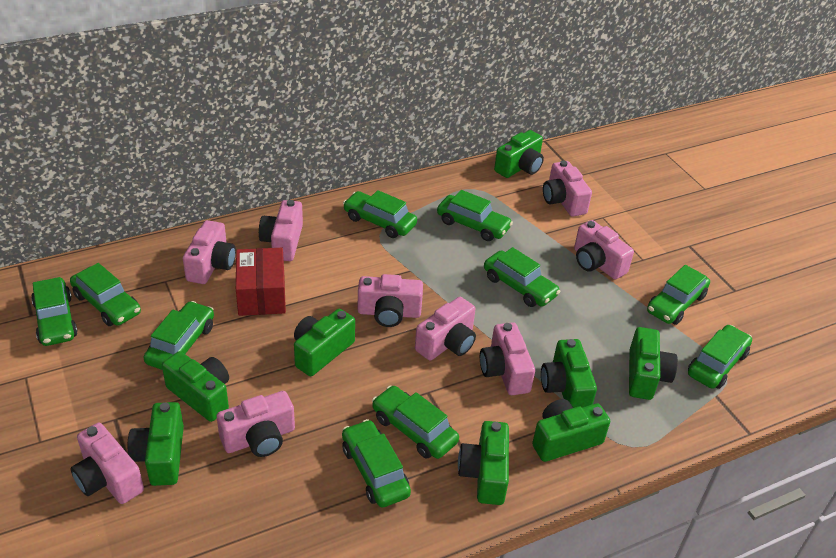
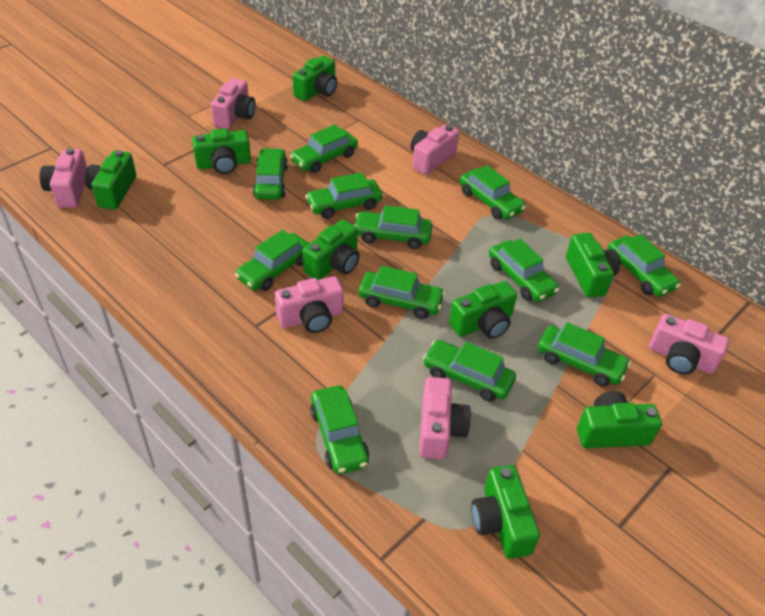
green car: 10 -> 12
pink camera: 9 -> 6
red box: 1 -> 0

